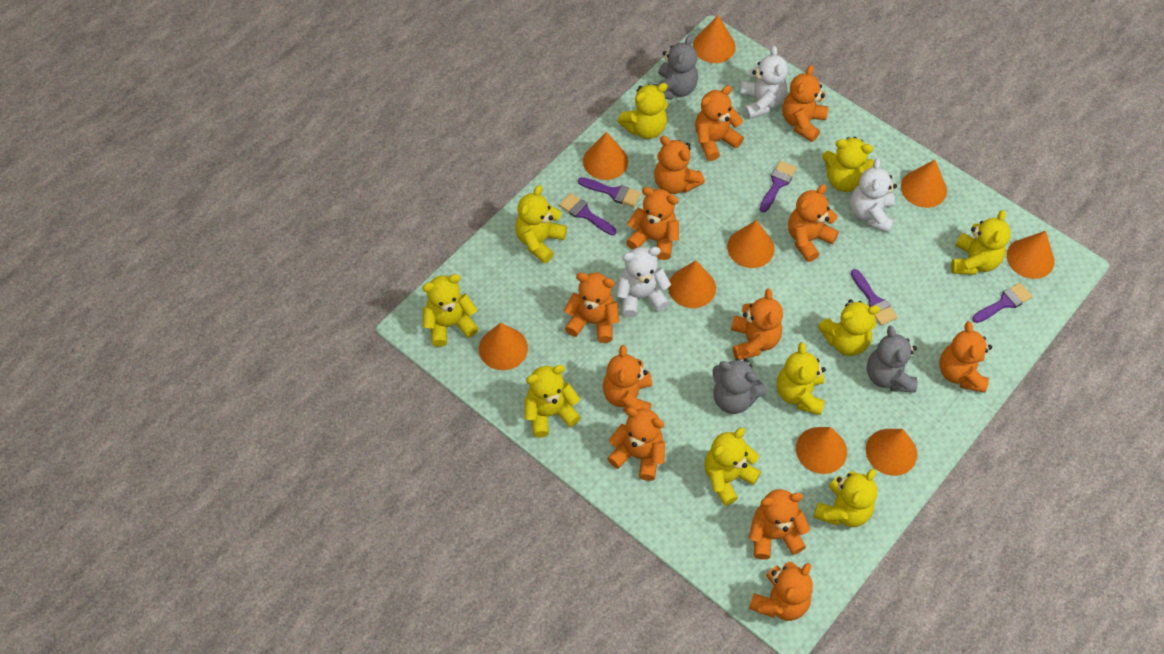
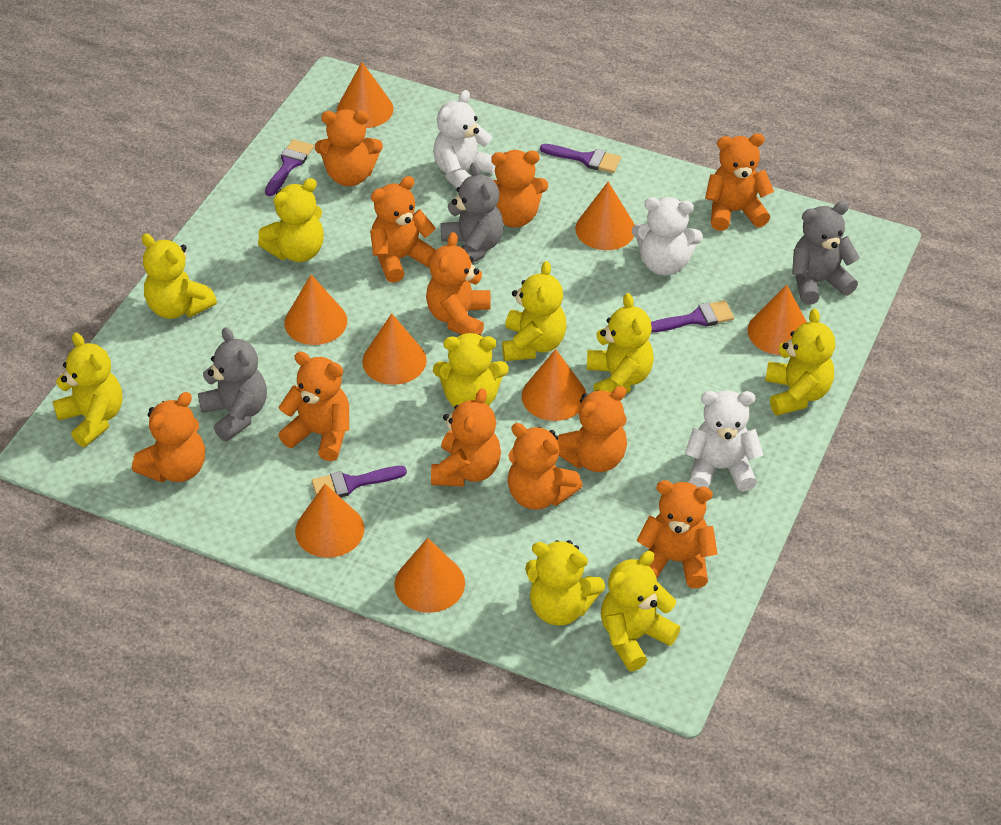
orange cone: 9 -> 8
orange teddy bear: 12 -> 11
purple brush: 5 -> 4
yellow teddy bear: 10 -> 9

